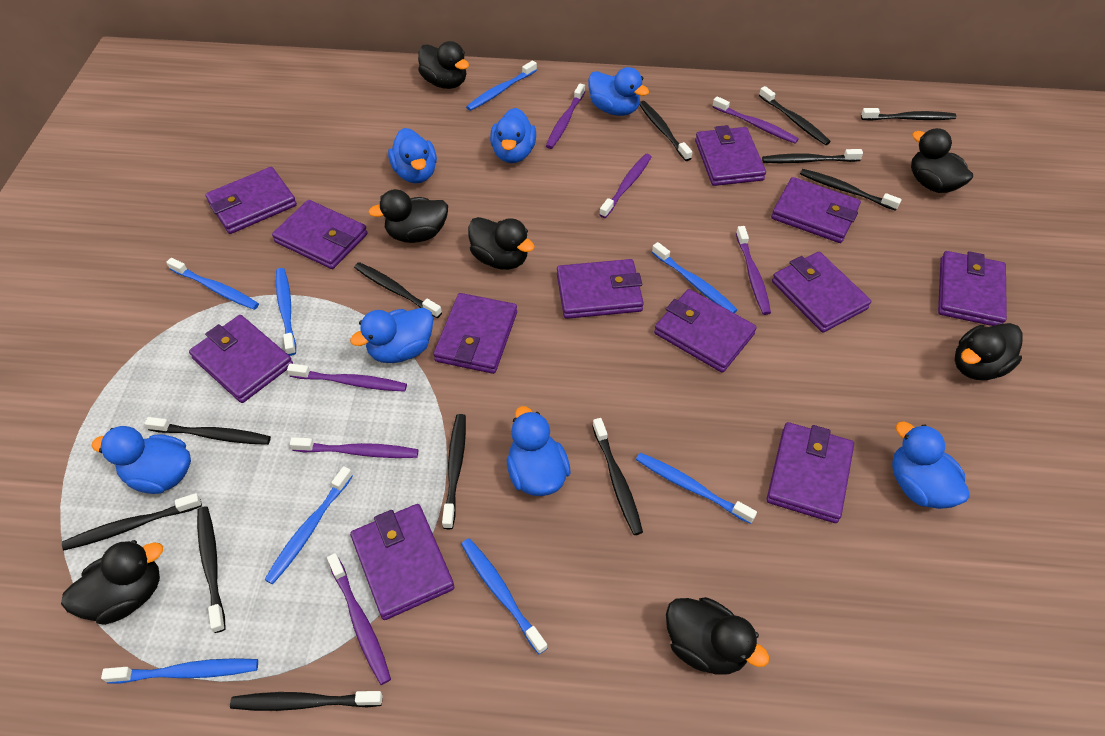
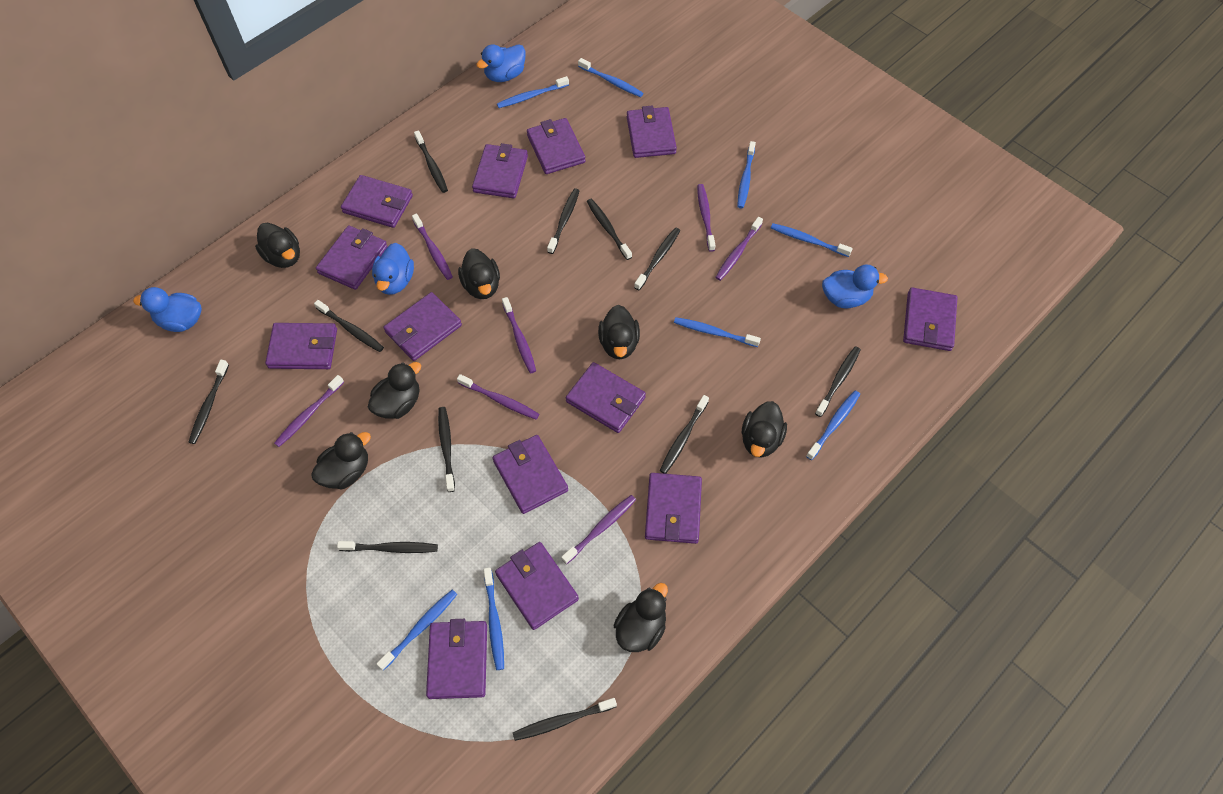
black toothbrush: 12 -> 11
blue duck: 7 -> 4
purple wallet: 12 -> 13

